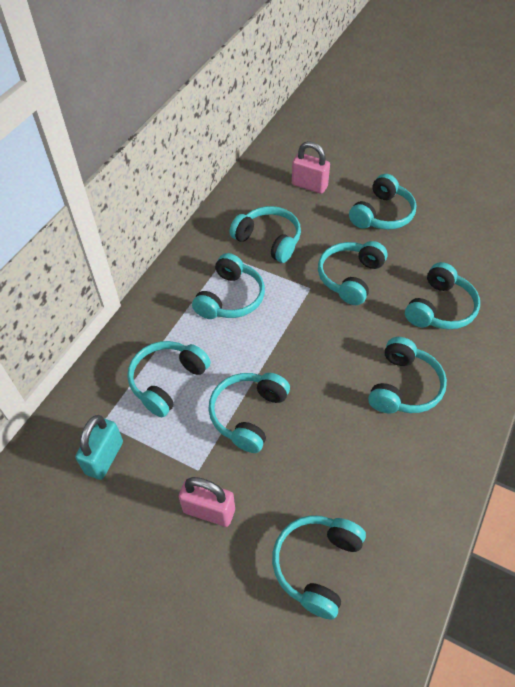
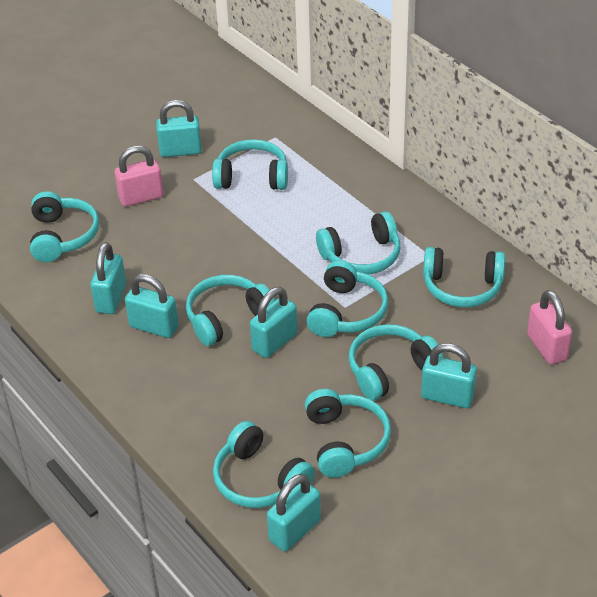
turquoise padlock: 1 -> 6

